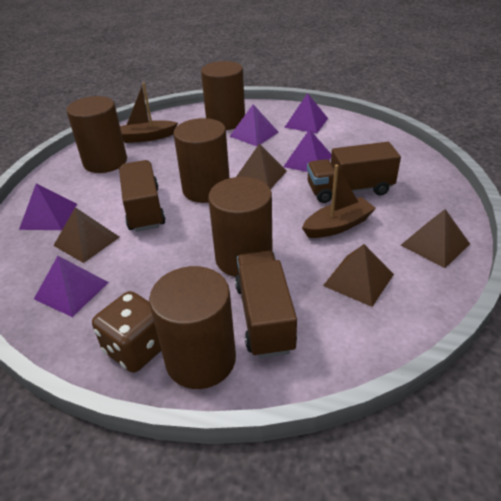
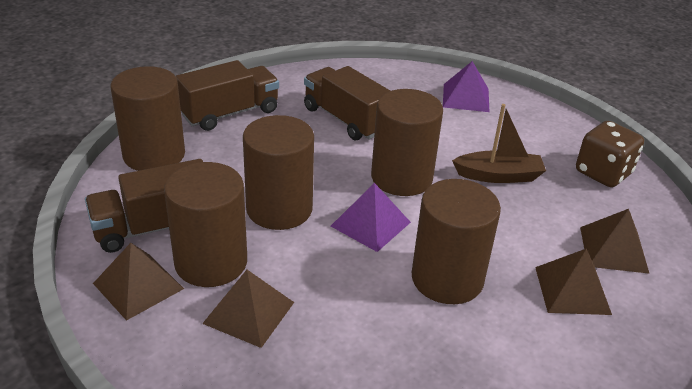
brown boat: 2 -> 1
purple pyramid: 5 -> 2

